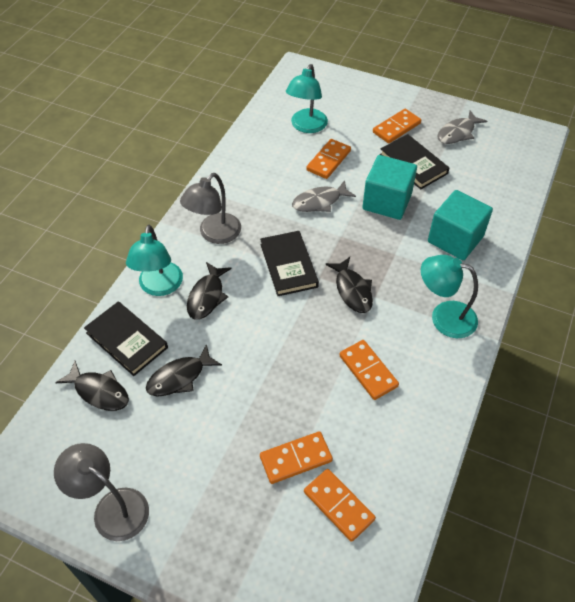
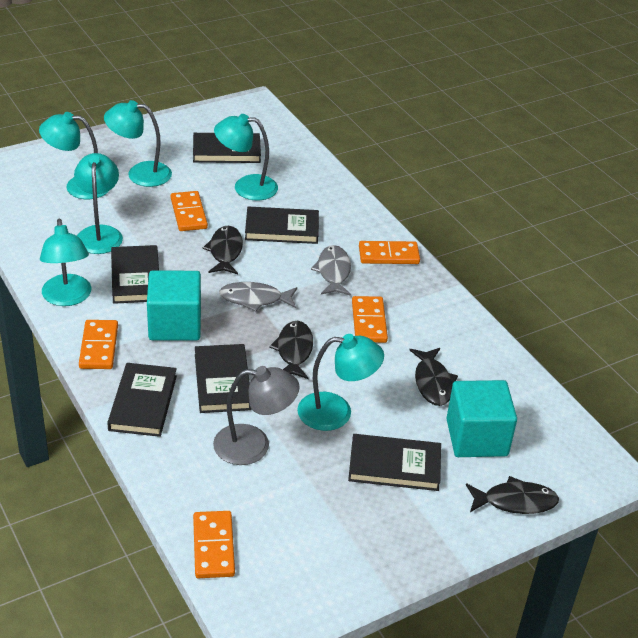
black book: 3 -> 6
grey lamp: 2 -> 1
turquoise lamp: 3 -> 6

